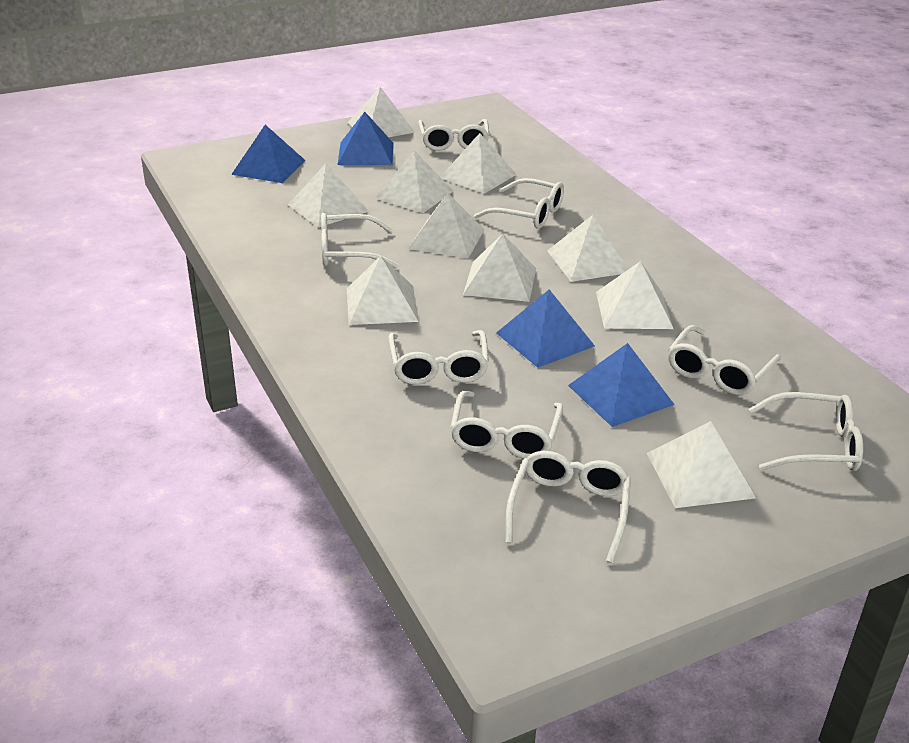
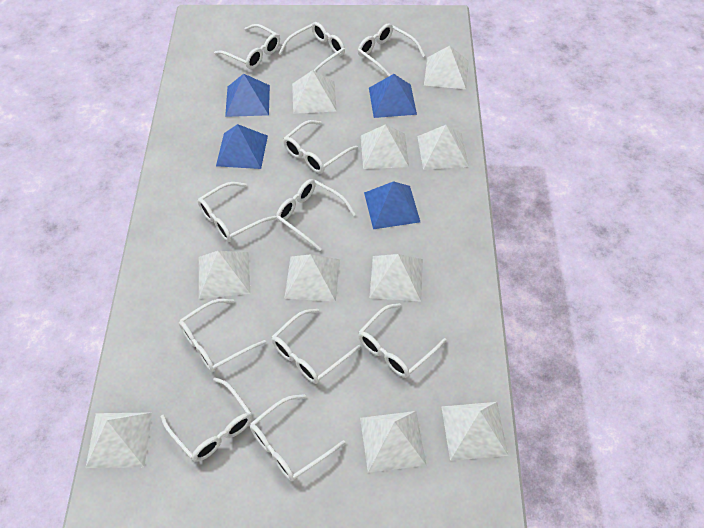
white glasses: 8 -> 11

